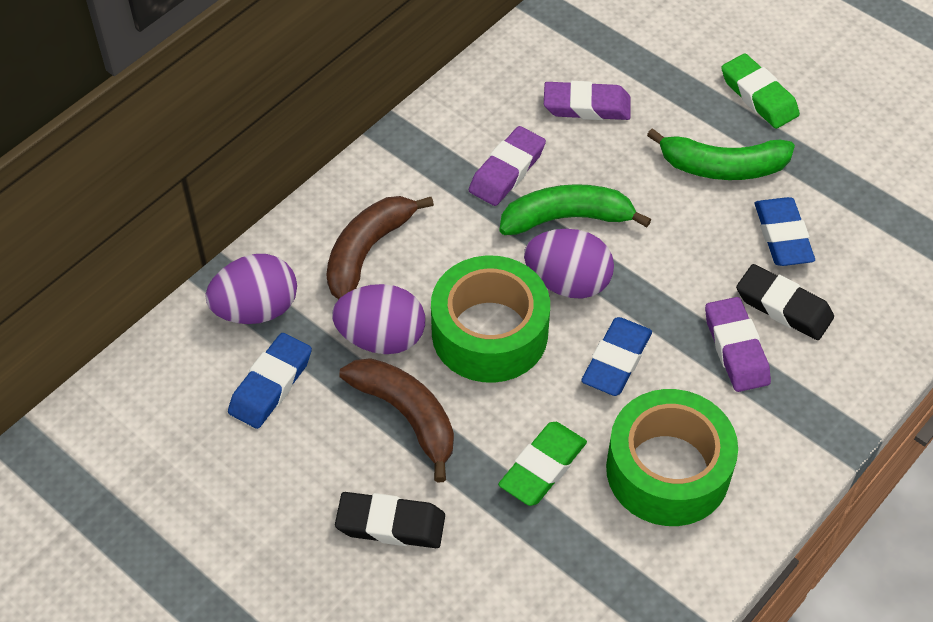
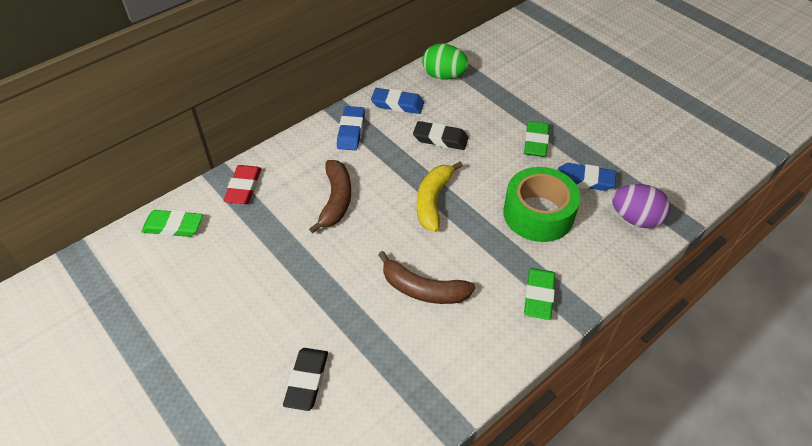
green banana: 2 -> 0
green egg: 0 -> 1
green eraser: 2 -> 3
green tape: 2 -> 1
purple egg: 3 -> 1
purple eraser: 3 -> 0
red eraser: 0 -> 1
yellow banana: 0 -> 1

